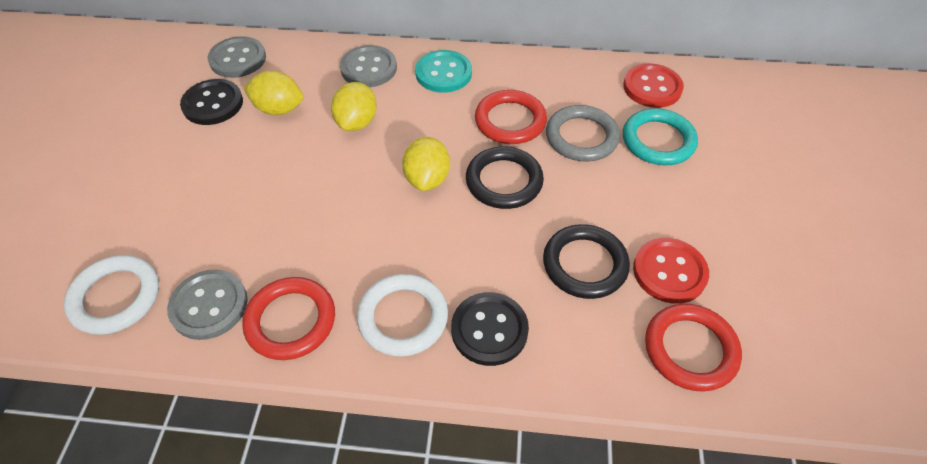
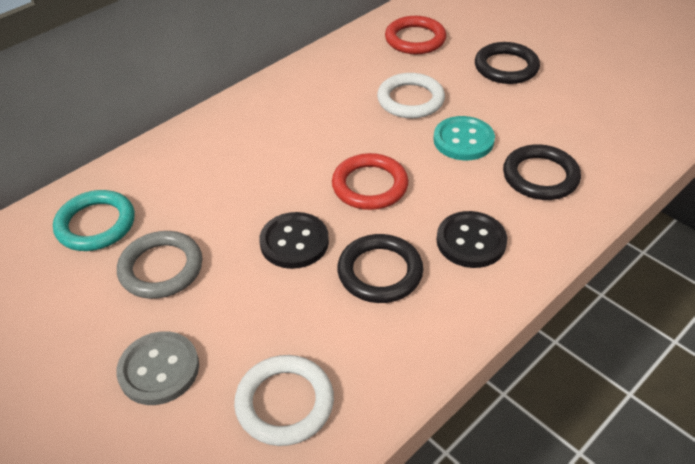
black ring: 2 -> 3
grey button: 3 -> 1
red button: 2 -> 0
red ring: 3 -> 2
yellow lemon: 3 -> 0

